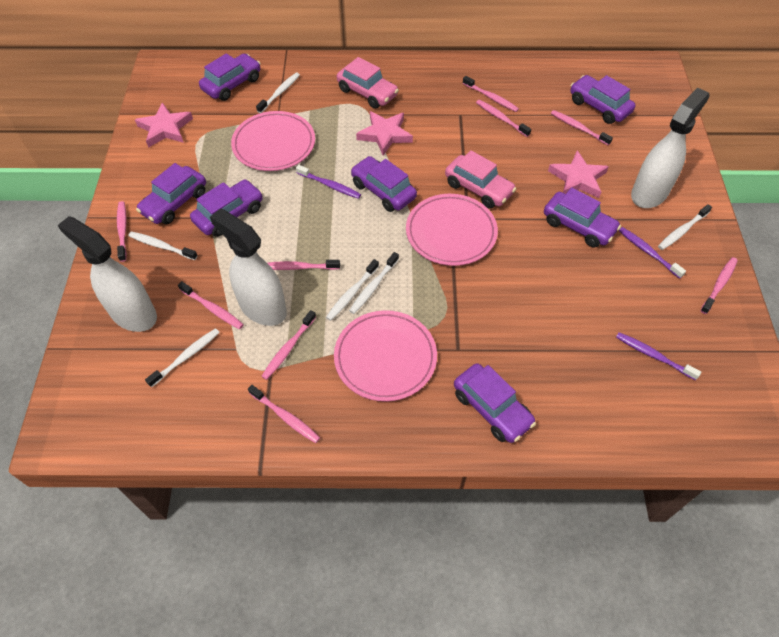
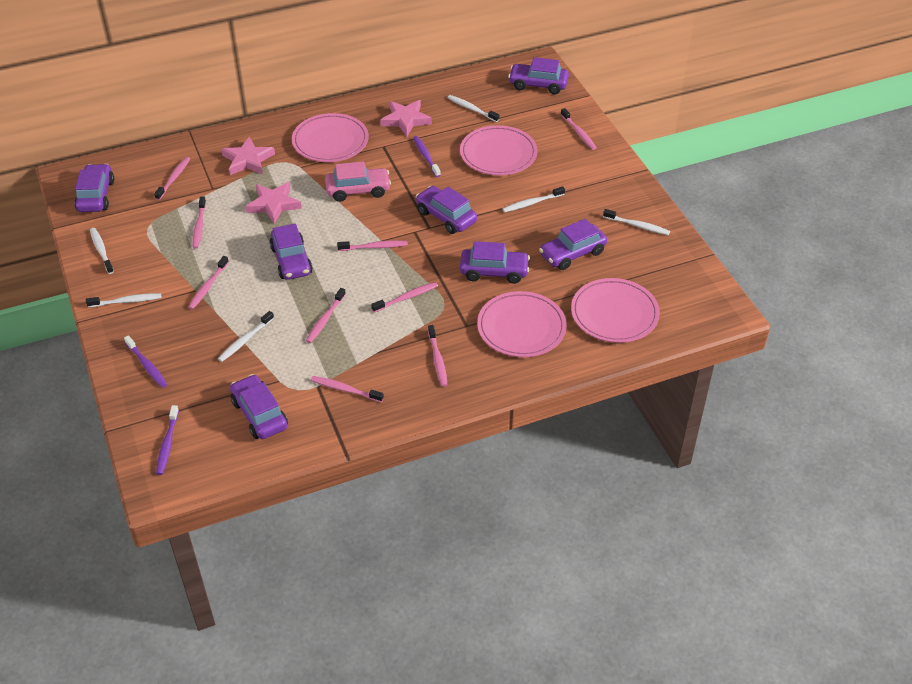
pink car: 2 -> 1
pink plate: 3 -> 4
white spray bottle: 3 -> 0

